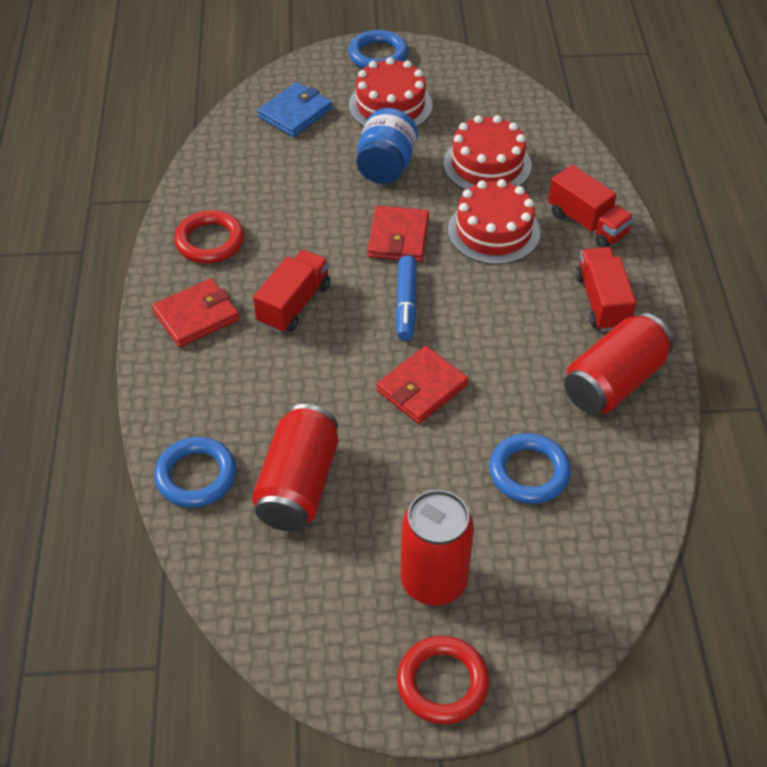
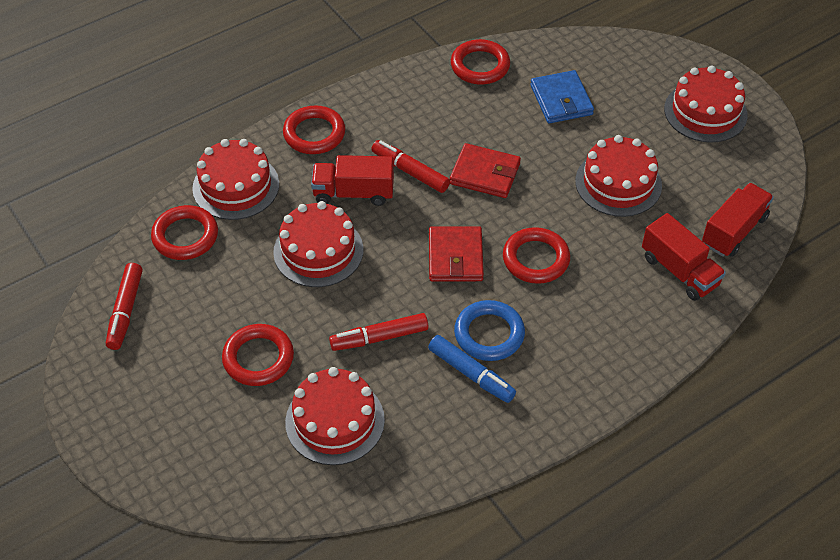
blue jar: 1 -> 0
blue ring: 3 -> 1
red cake: 3 -> 5
red can: 3 -> 0
red marker: 0 -> 3
red ring: 2 -> 5
red wallet: 3 -> 2

